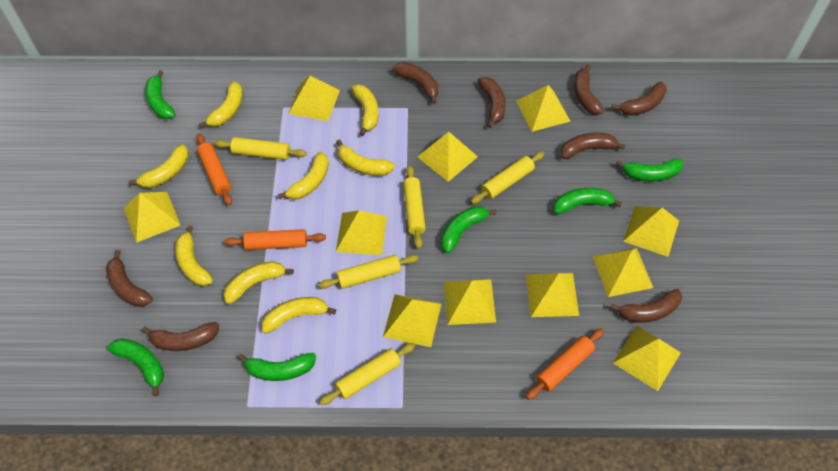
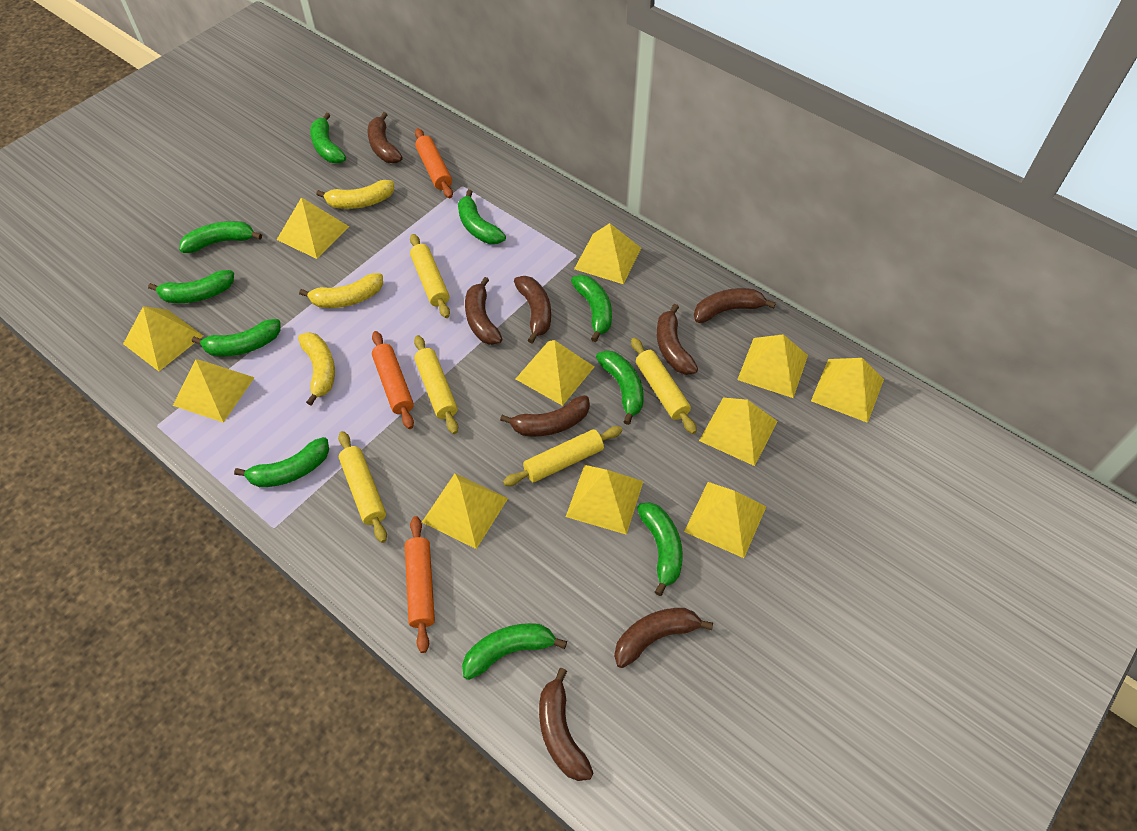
green banana: 6 -> 10
yellow banana: 8 -> 3

